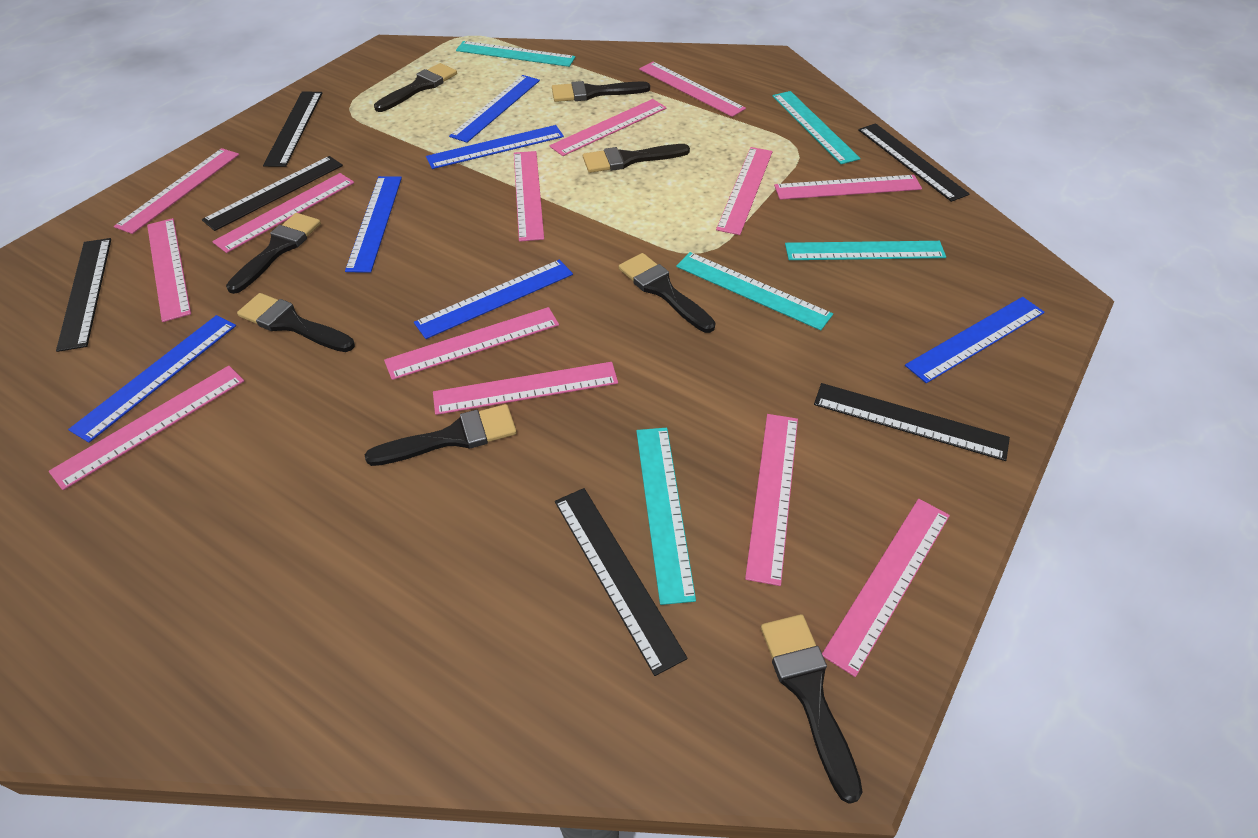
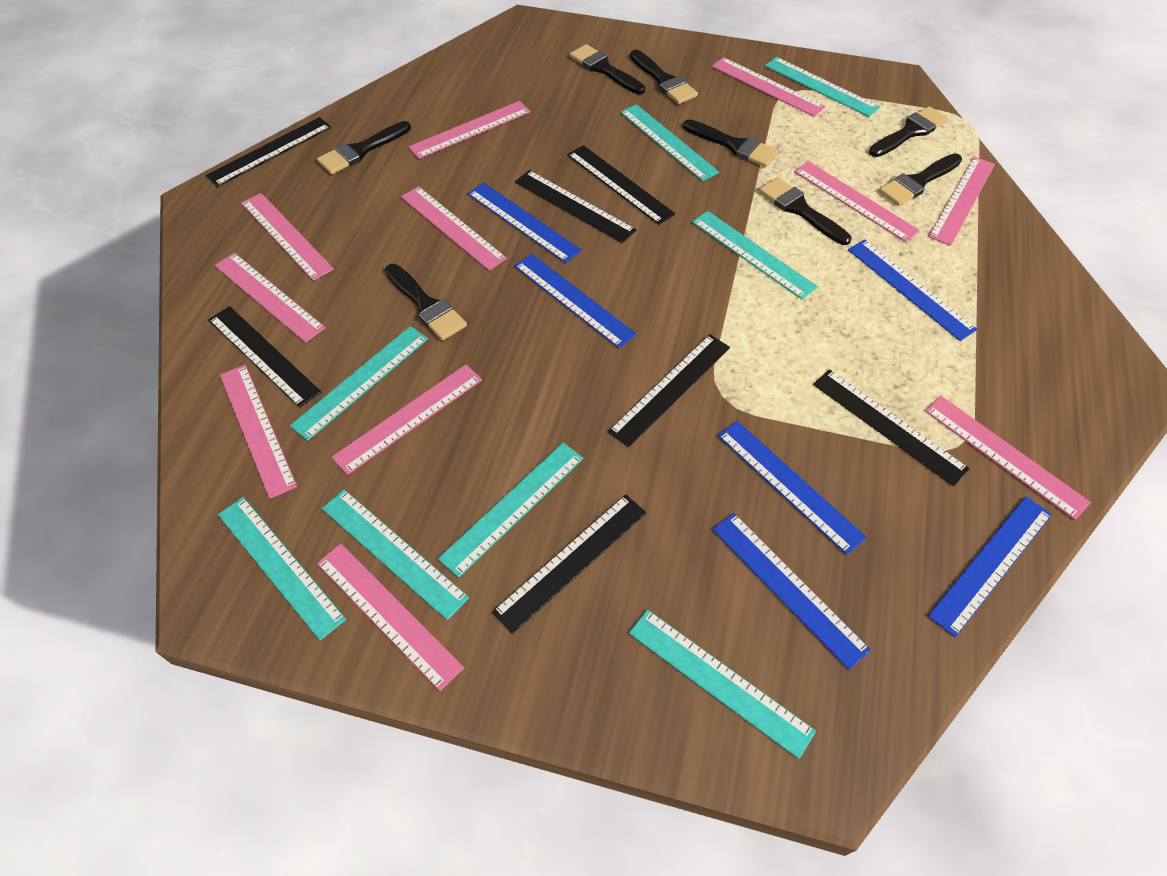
black ruler: 6 -> 7
pink ruler: 13 -> 11
turquoise ruler: 5 -> 8

